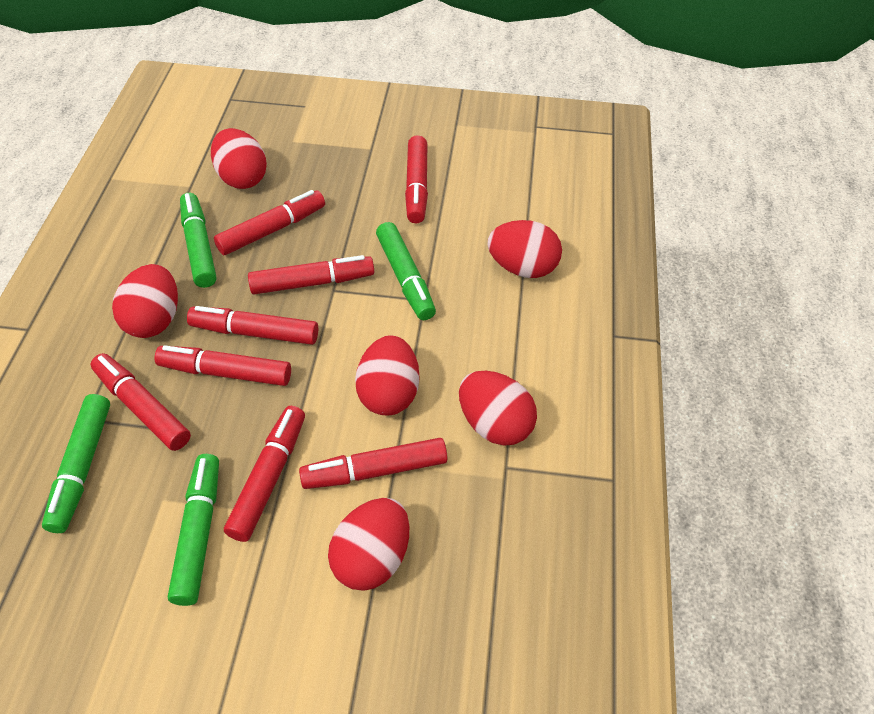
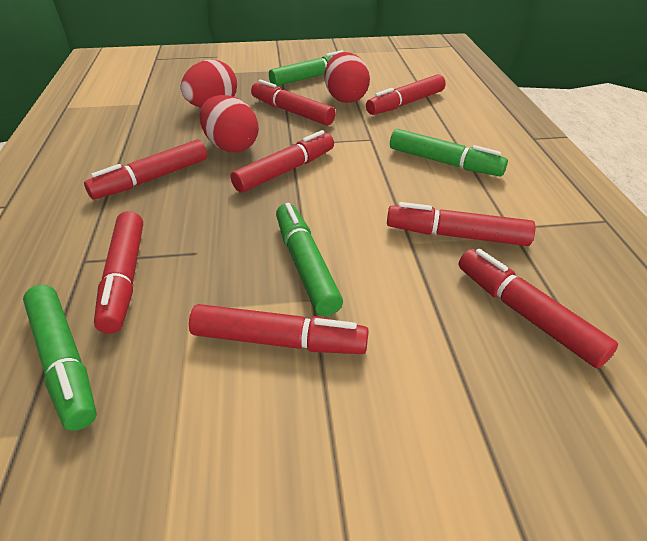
red egg: 6 -> 3

